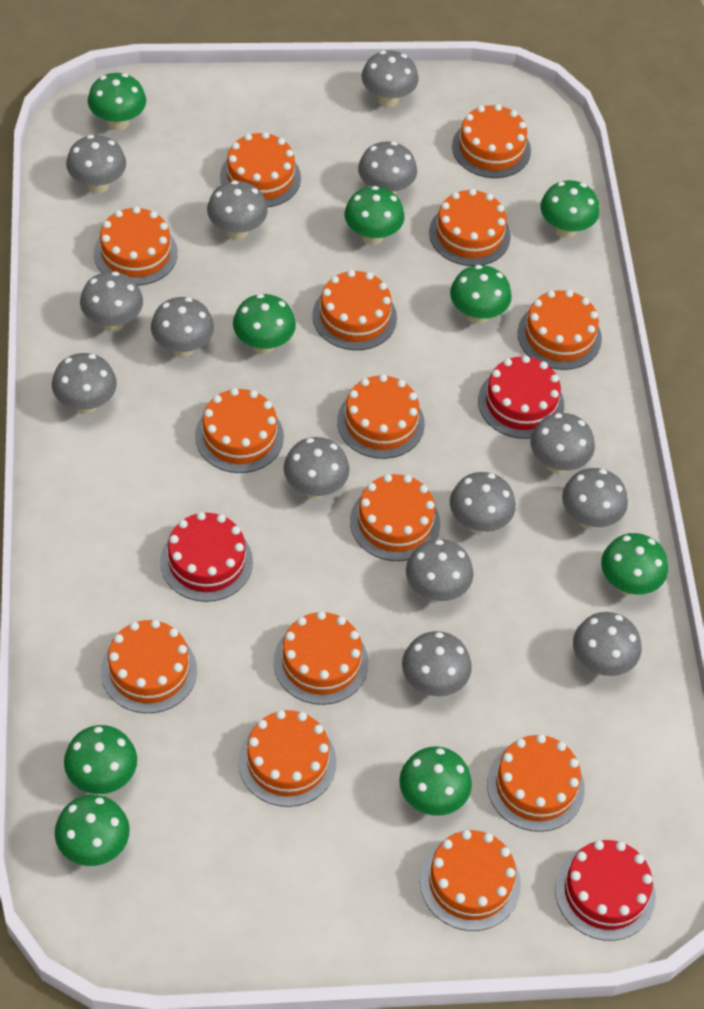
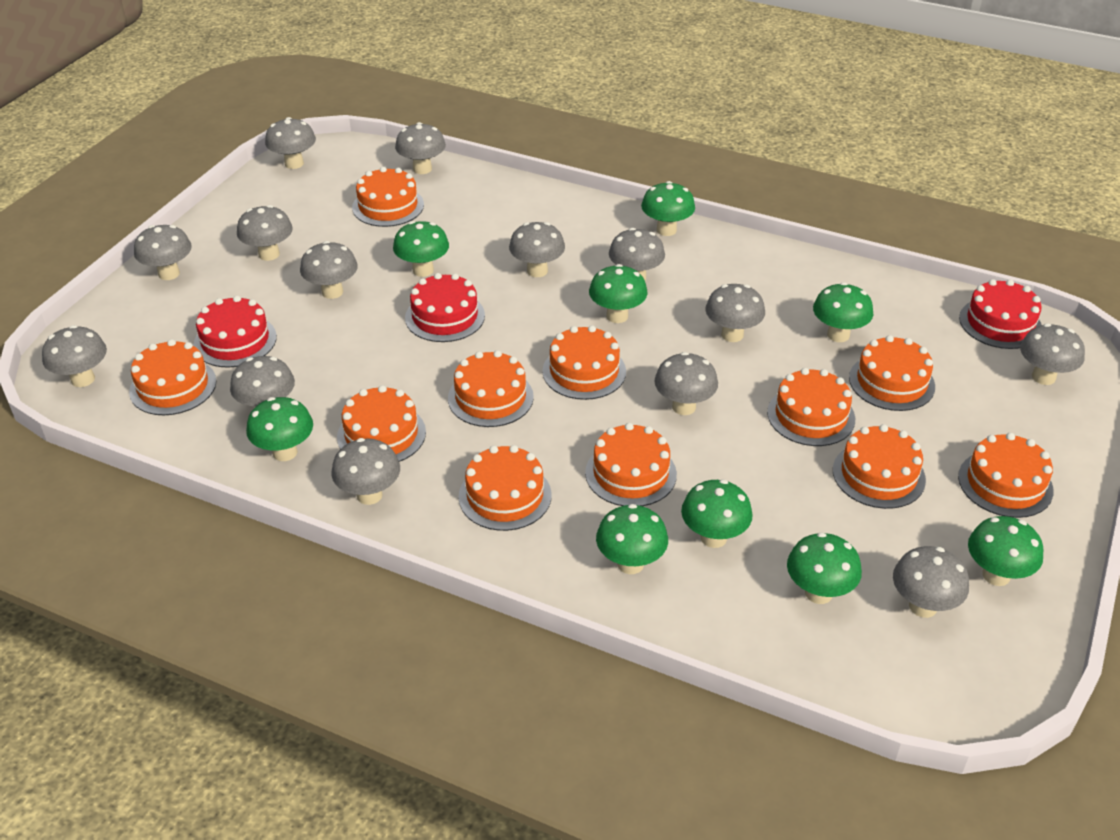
orange cake: 14 -> 11

